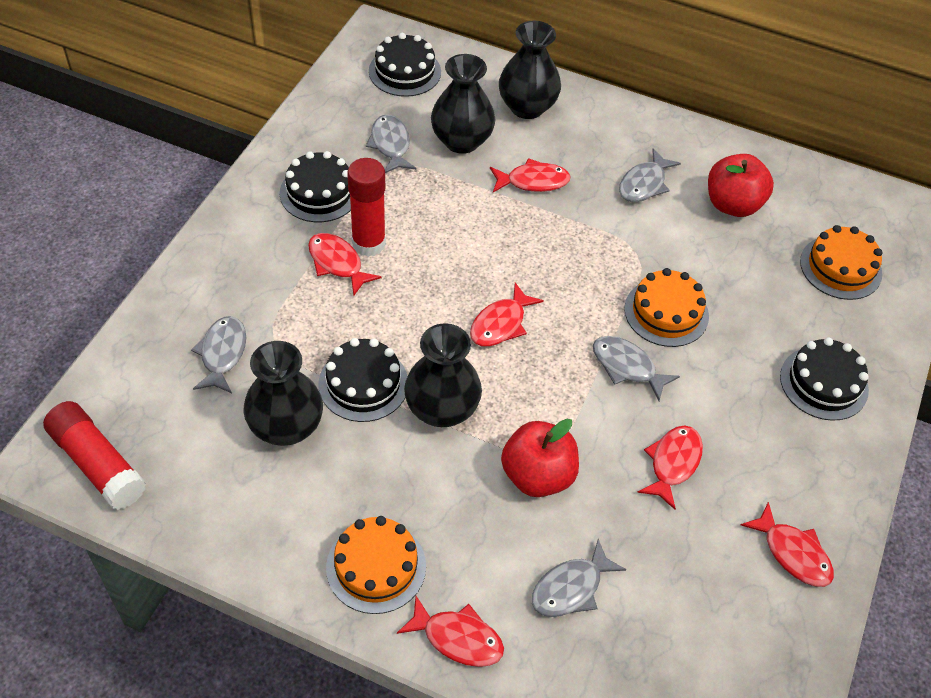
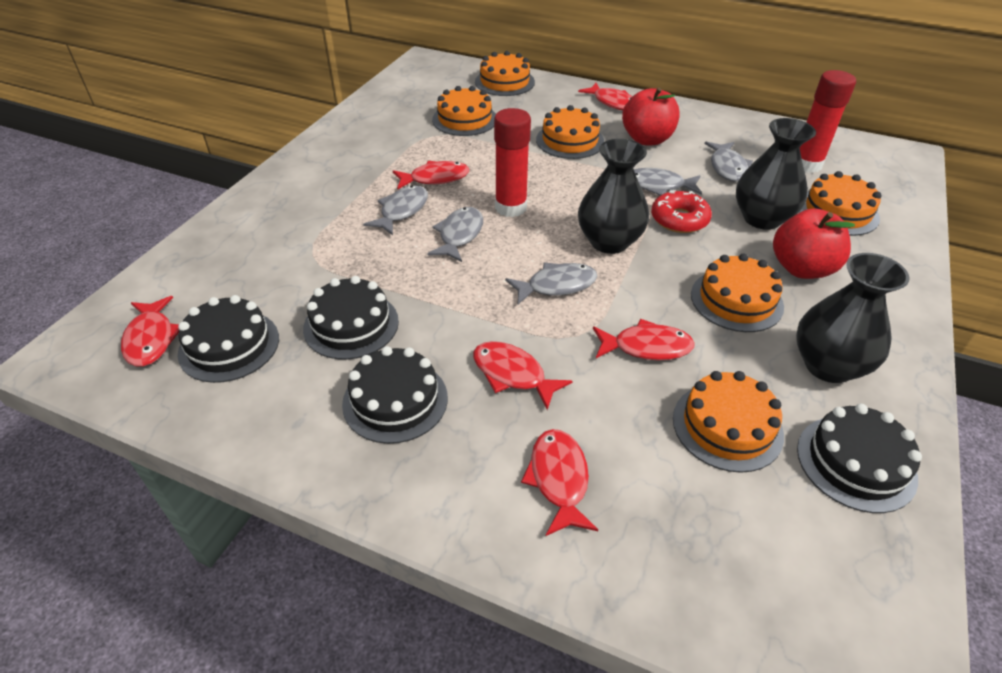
black vase: 4 -> 3
orange cake: 3 -> 6
red donut: 0 -> 1

